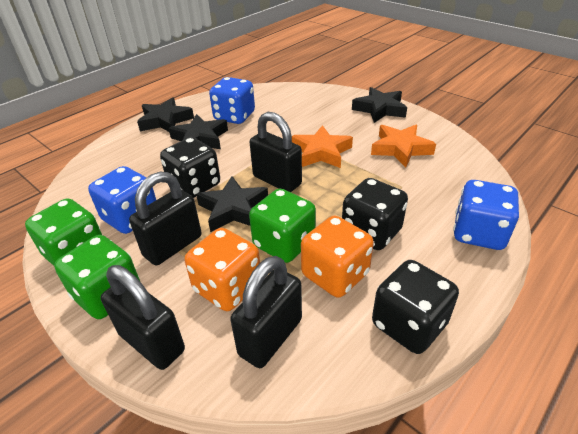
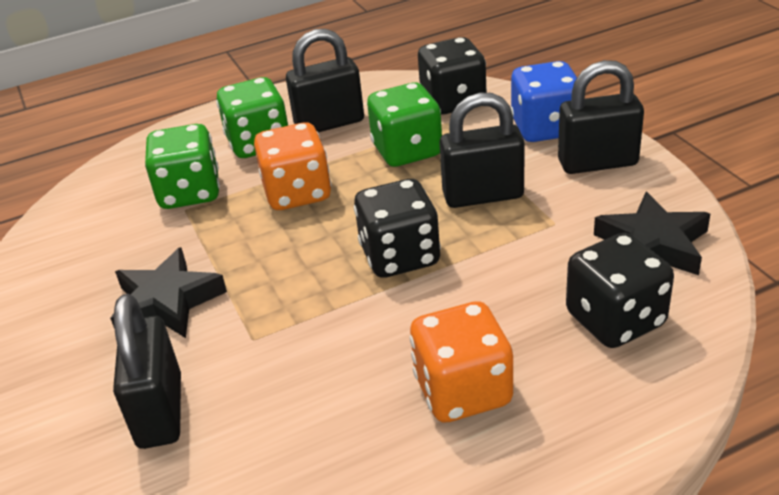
black star: 4 -> 2
blue dice: 3 -> 1
orange star: 2 -> 0

